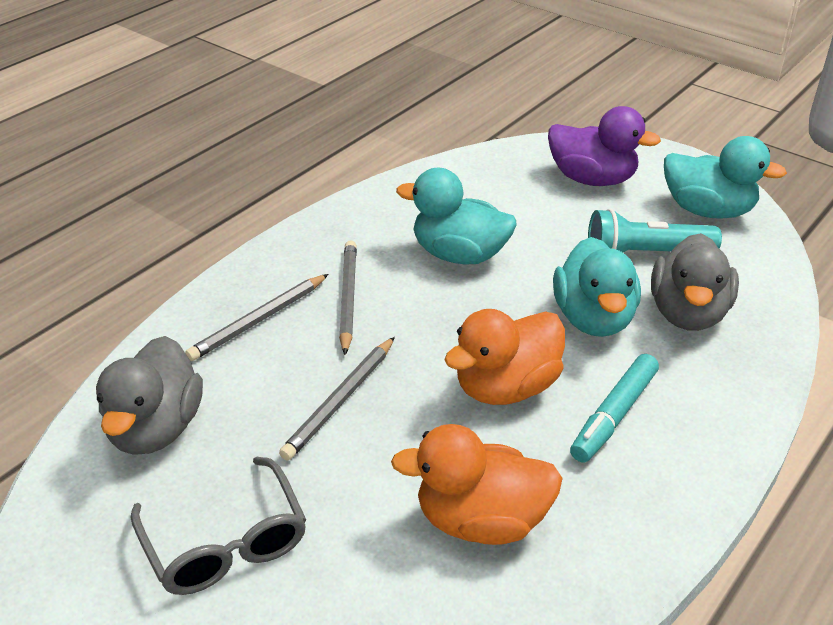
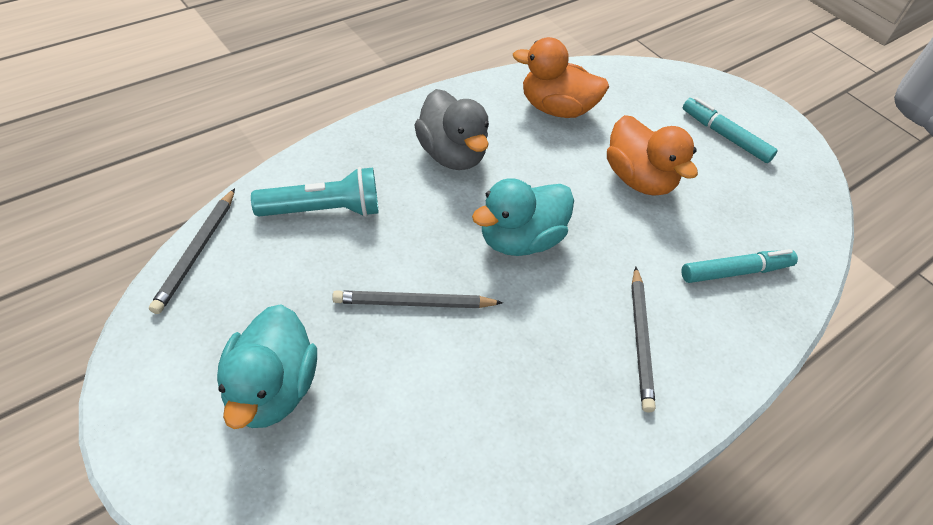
grey duck: 2 -> 1
grey glasses: 1 -> 0
purple duck: 1 -> 0
turquoise duck: 3 -> 2
turquoise marker: 1 -> 2

